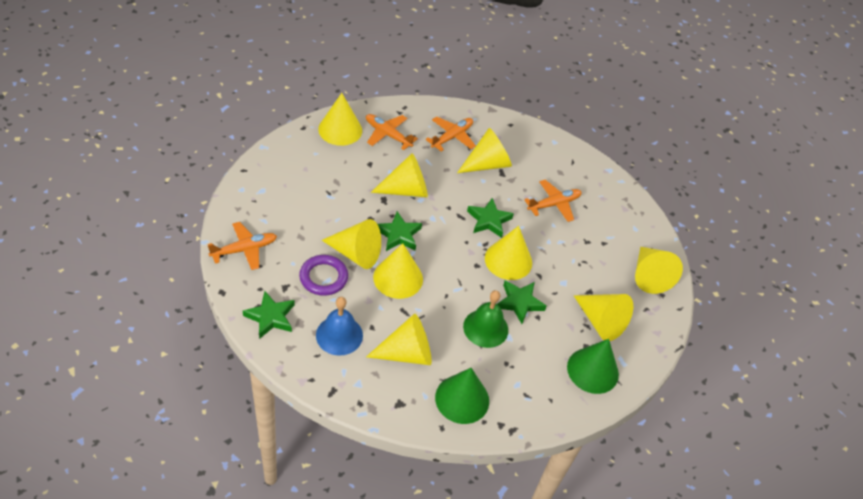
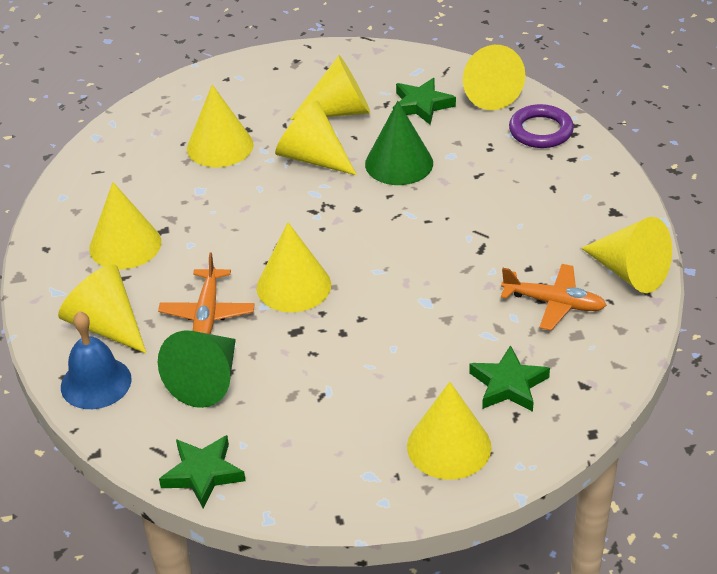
green bell: 1 -> 0
green star: 4 -> 3
orange plane: 4 -> 2

